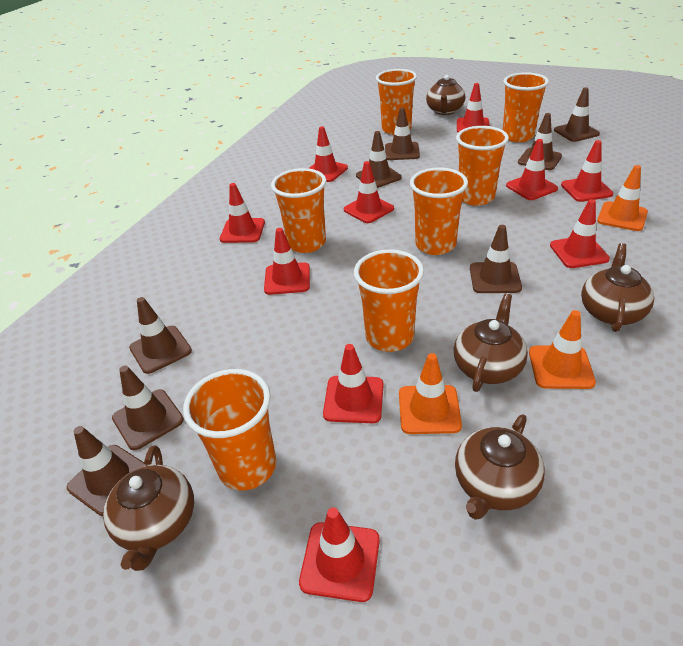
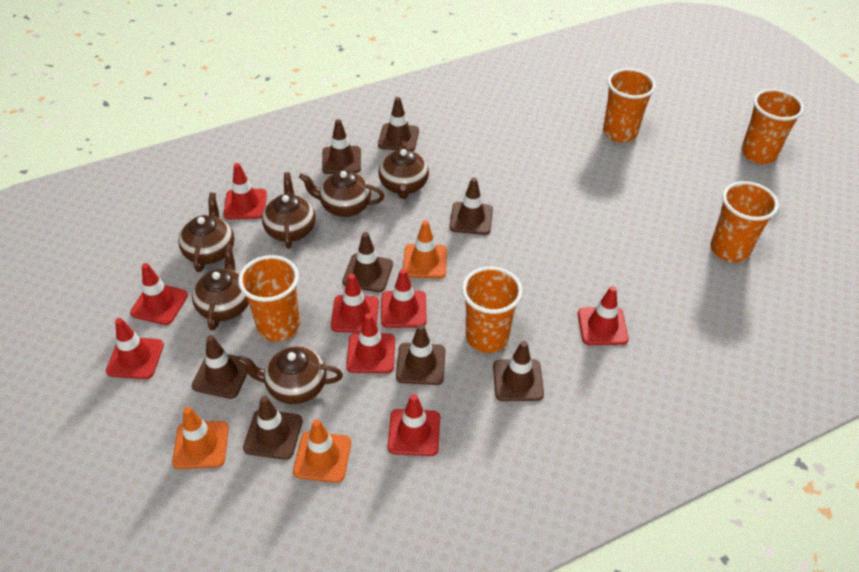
brown teapot: 5 -> 6
orange cup: 7 -> 5
red traffic cone: 10 -> 8

